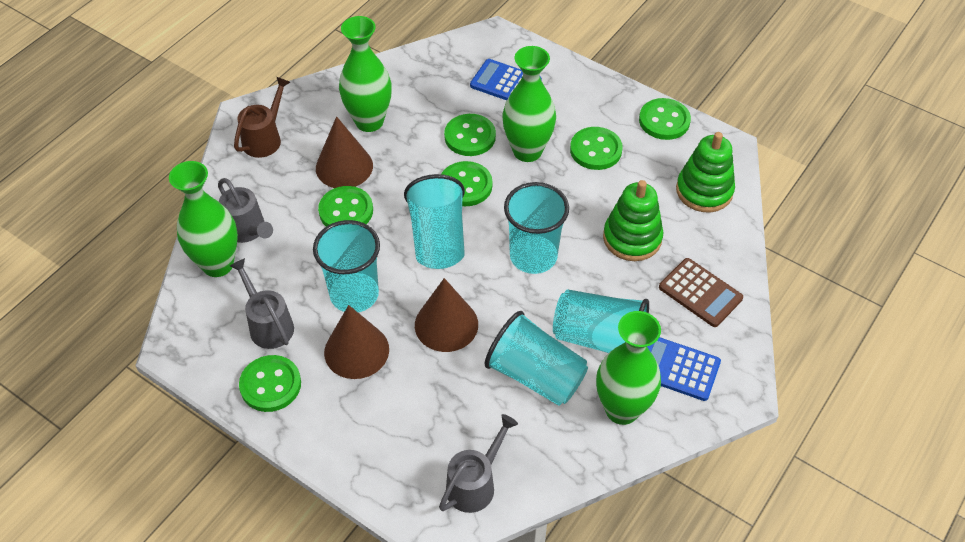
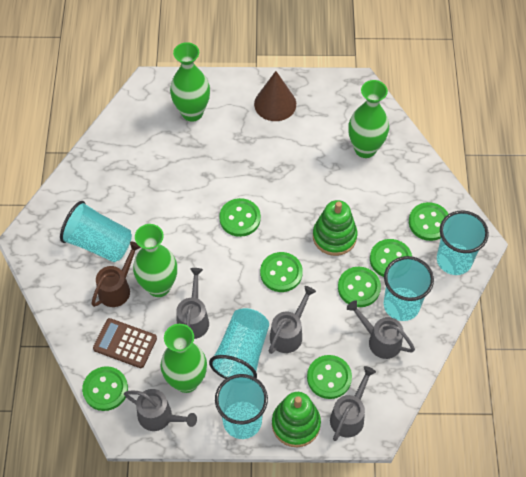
blue calculator: 2 -> 0
brown cone: 3 -> 1
green button: 6 -> 7
grey watering can: 3 -> 5

